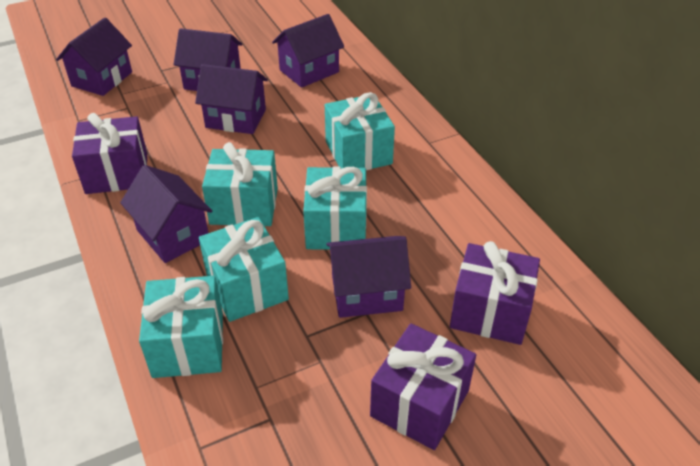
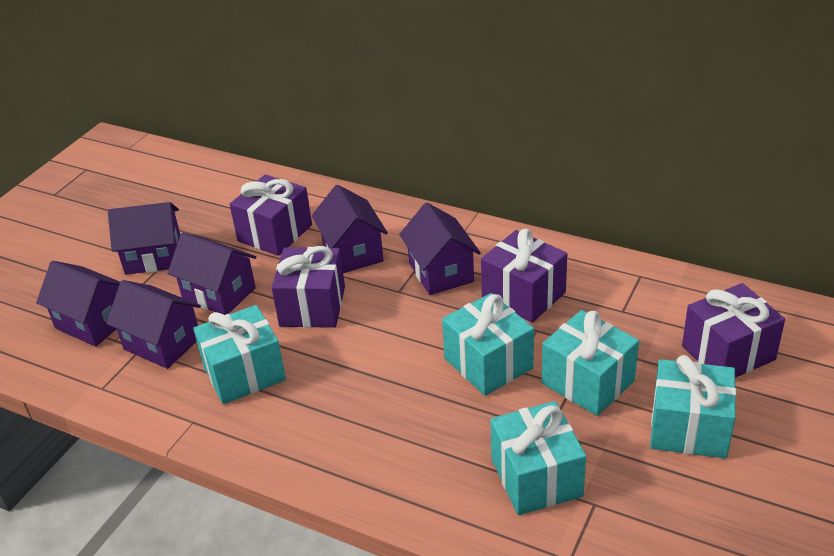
purple gift: 3 -> 4

